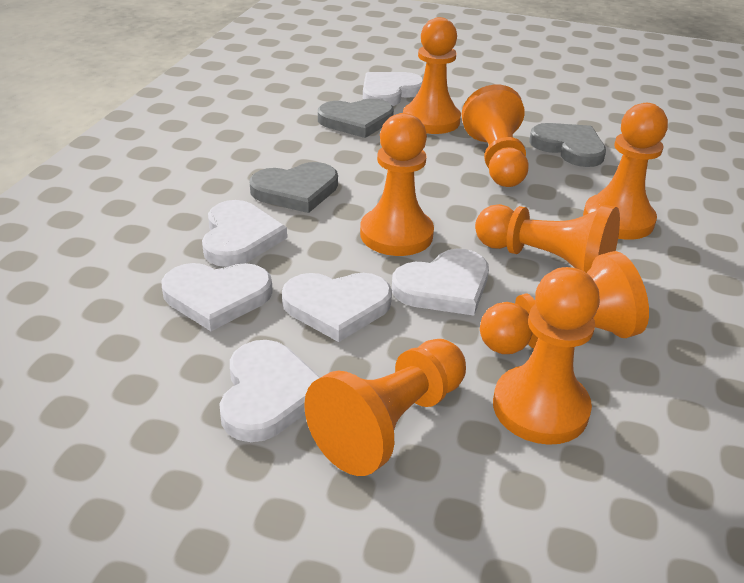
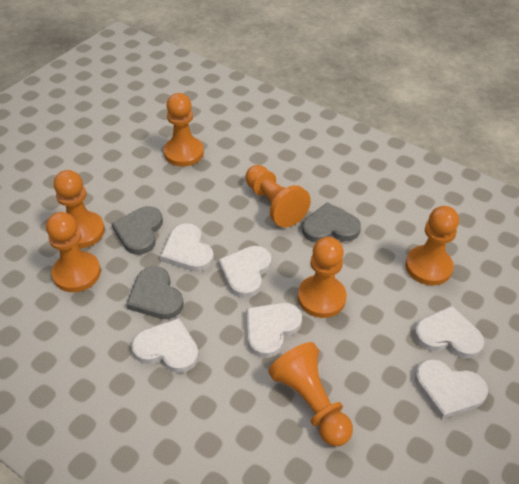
orange pawn: 8 -> 7

